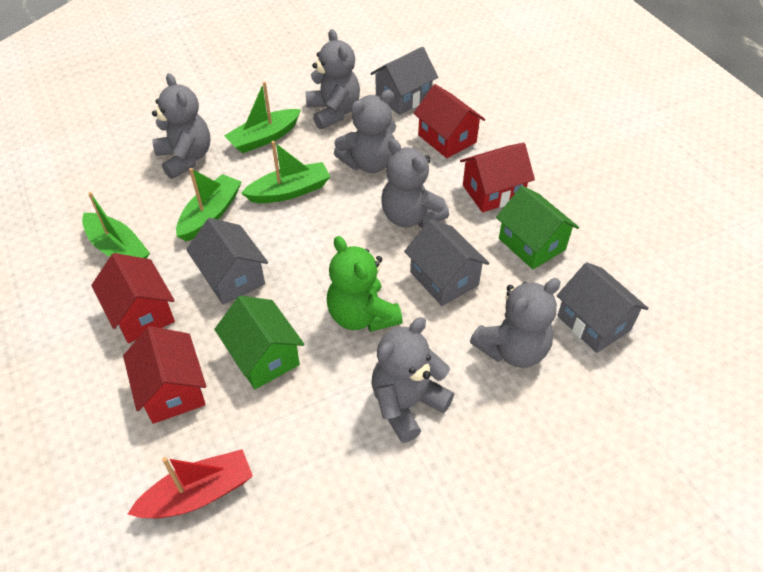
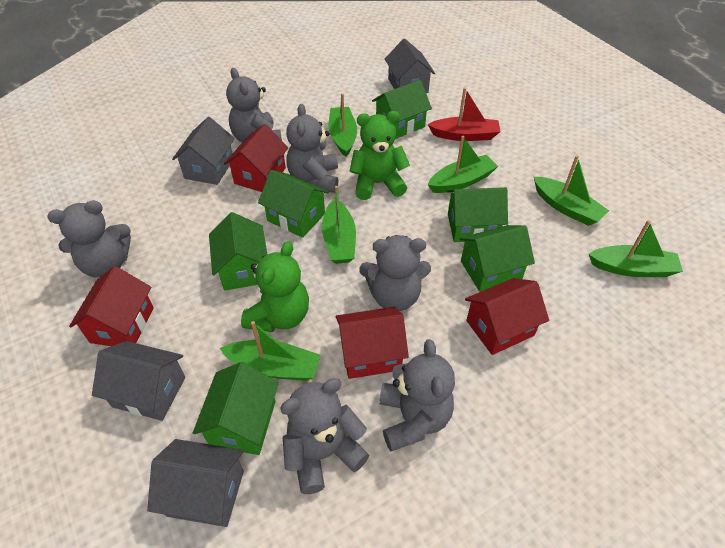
green boat: 4 -> 6
green house: 2 -> 6
green teddy bear: 1 -> 2

